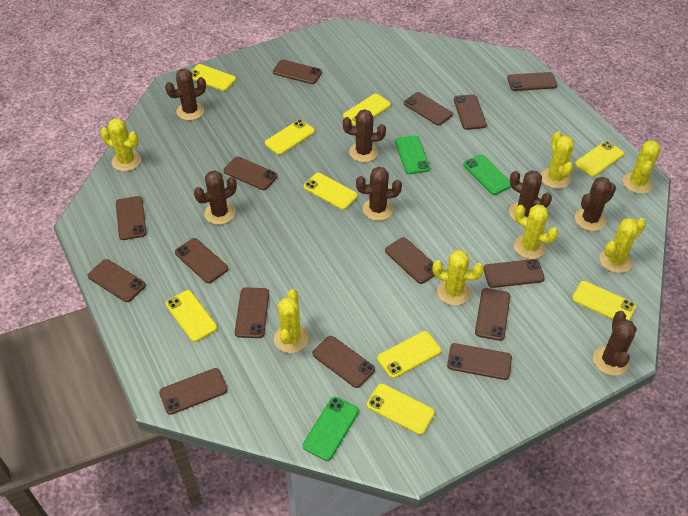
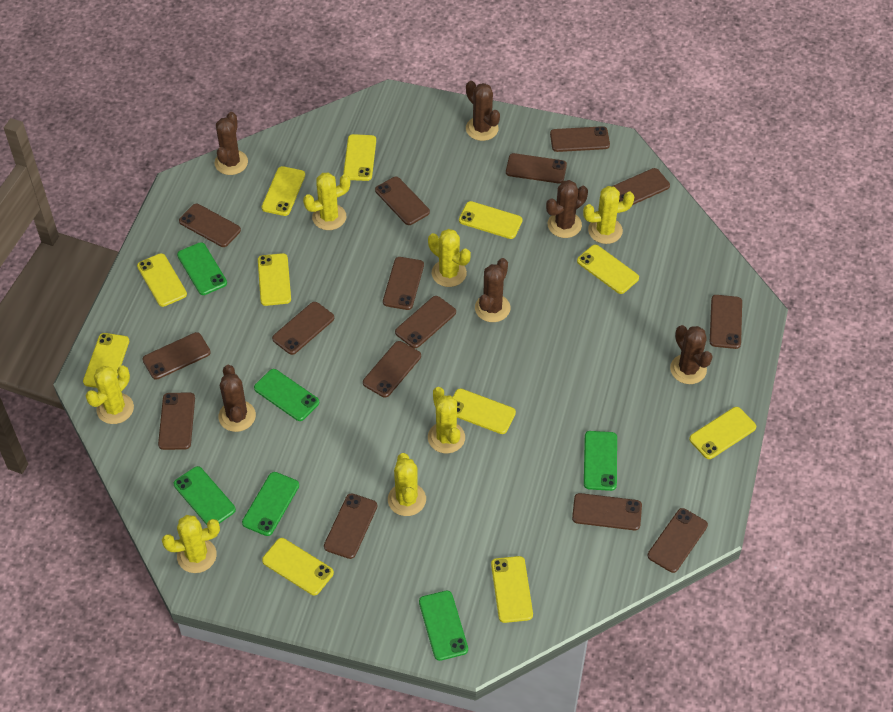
brown cactus: 7 -> 6
green phone: 3 -> 6
yellow phone: 9 -> 11

